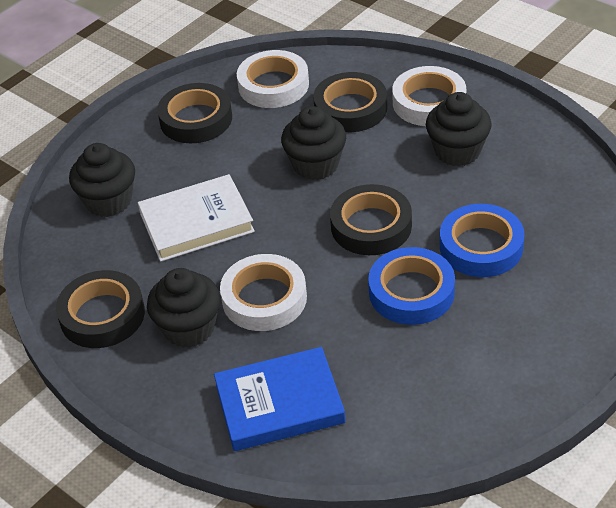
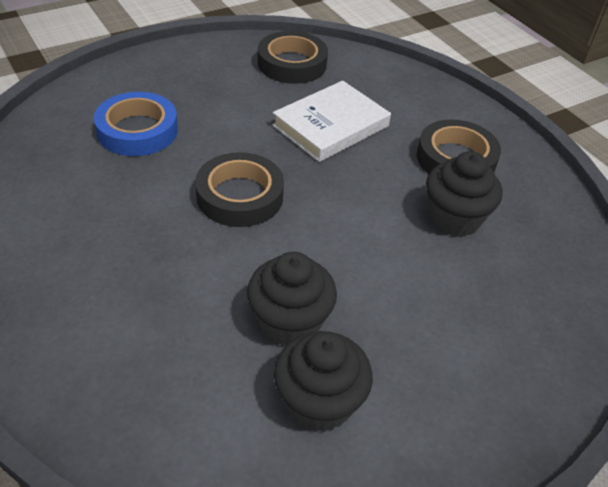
black cupcake: 4 -> 3
black tape: 4 -> 3
blue book: 1 -> 0
blue tape: 2 -> 1
white tape: 3 -> 0

